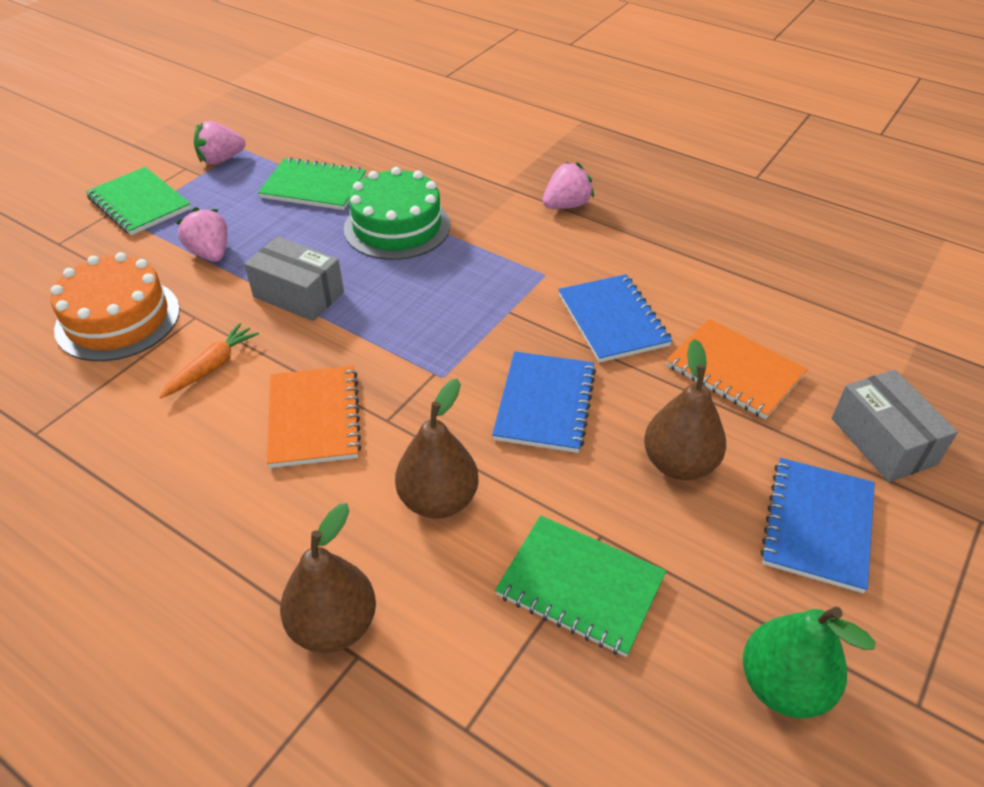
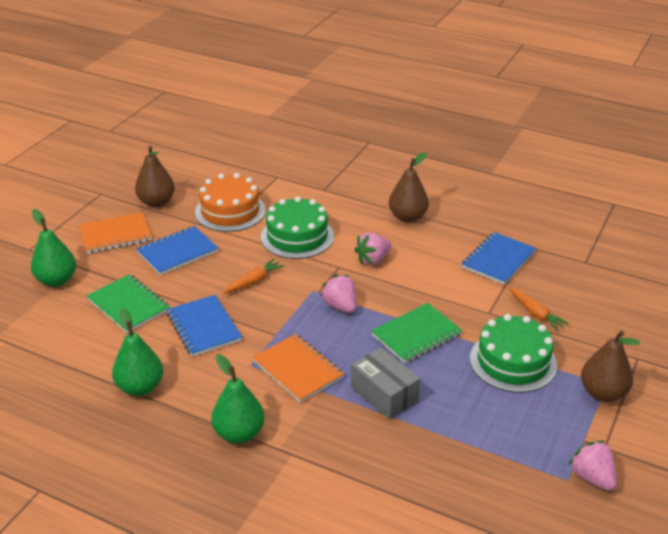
green cake: 1 -> 2
green notebook: 3 -> 2
green pear: 1 -> 3
grey box: 2 -> 1
orange carrot: 1 -> 2

